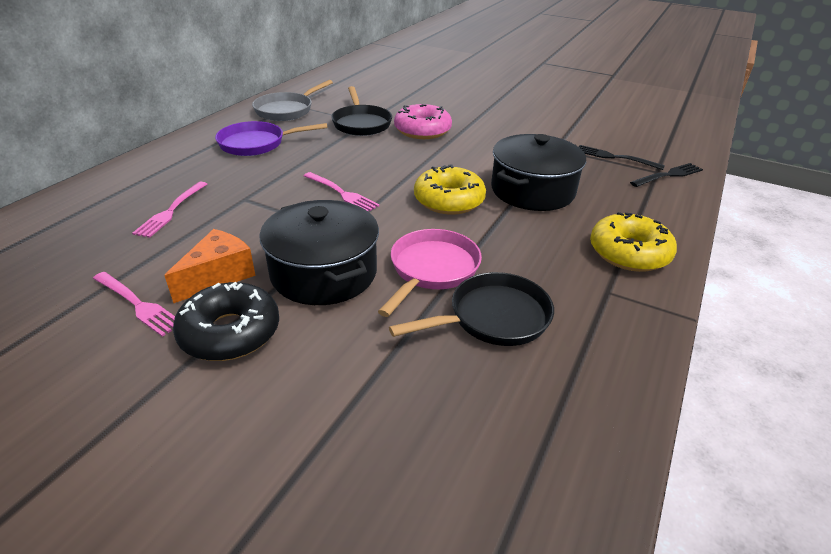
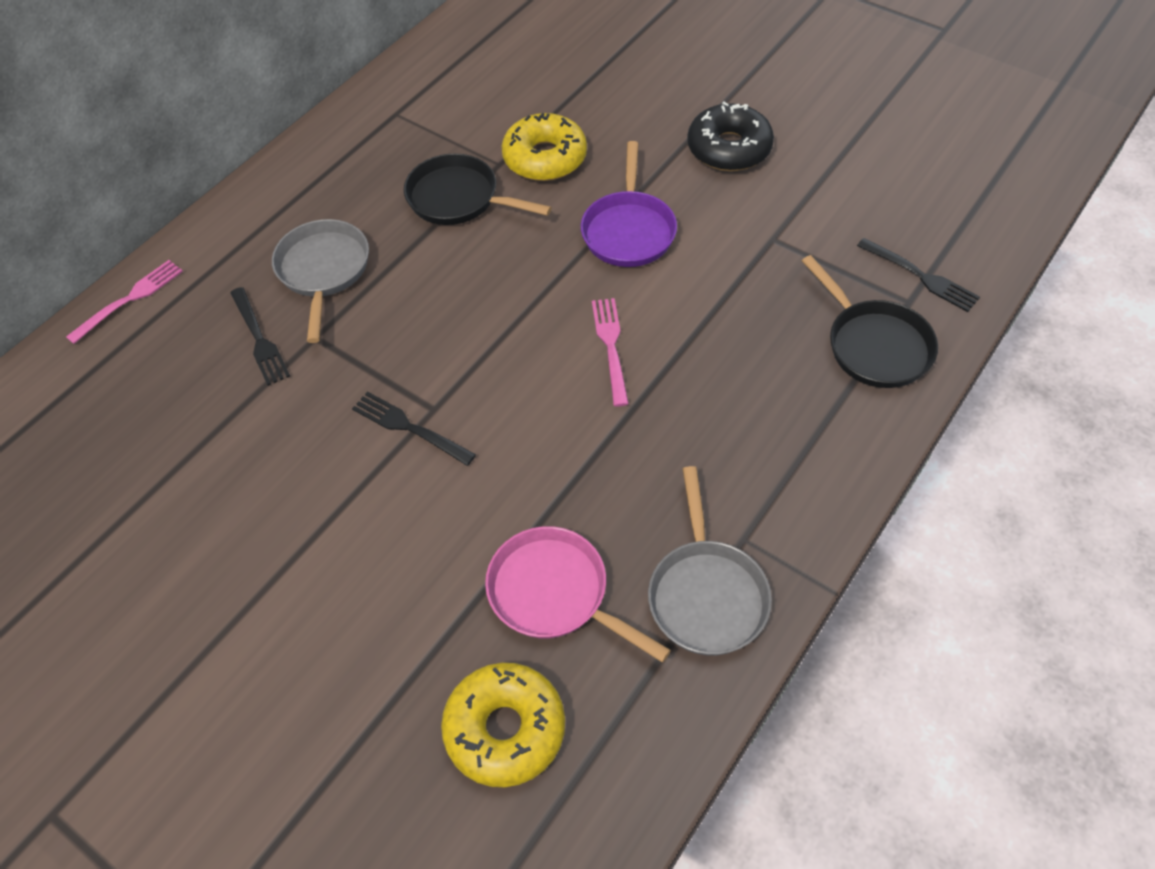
black fork: 2 -> 3
black pot: 2 -> 0
grey pan: 1 -> 2
orange cheese: 1 -> 0
pink donut: 1 -> 0
pink fork: 3 -> 2

